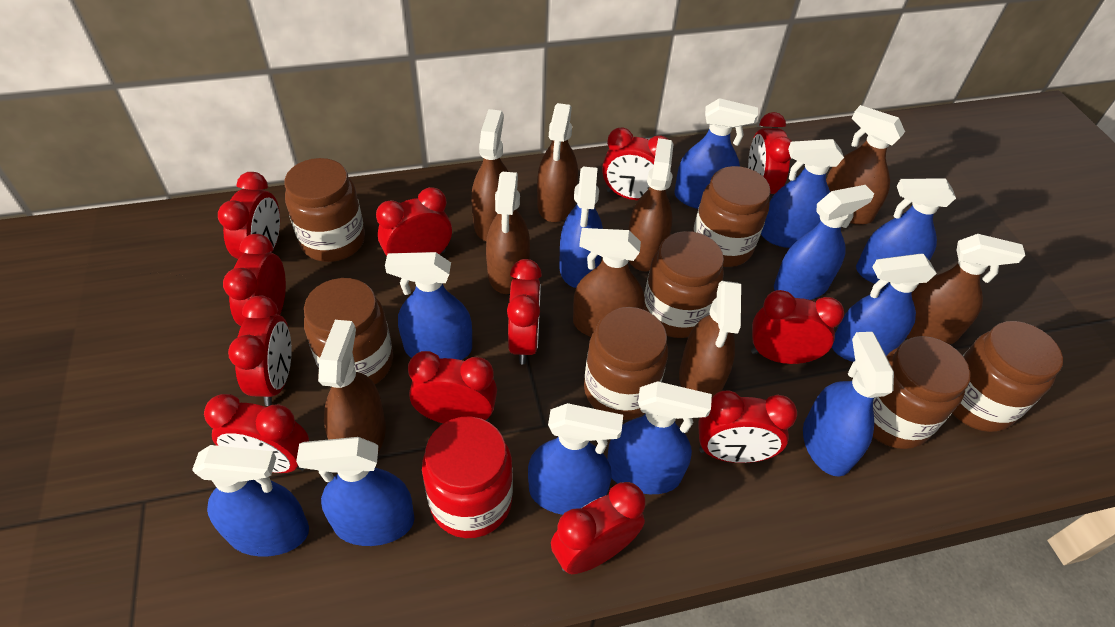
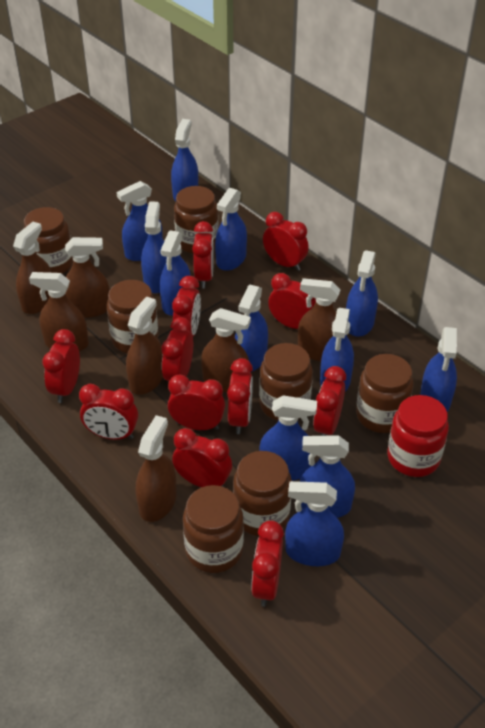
brown spray bottle: 9 -> 7

